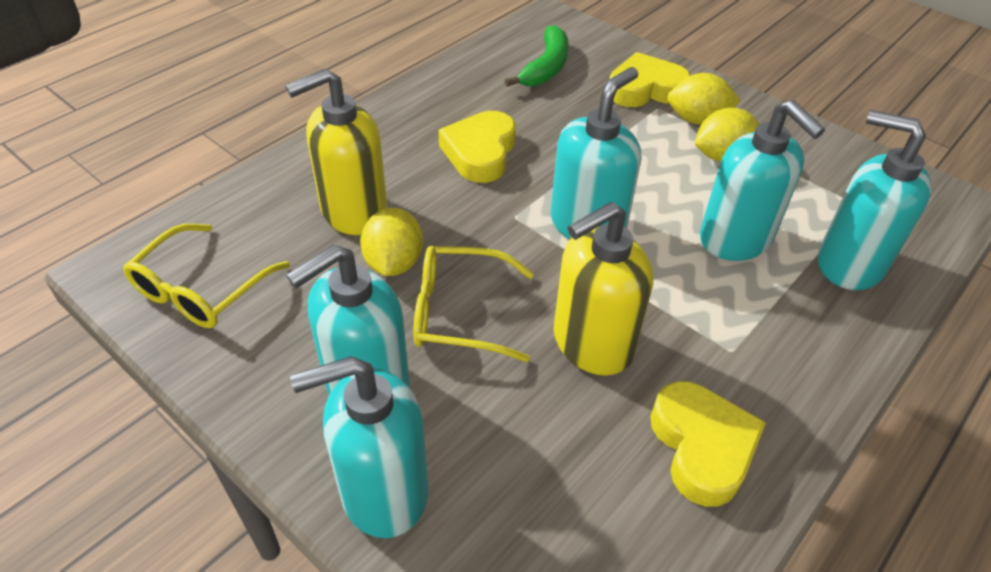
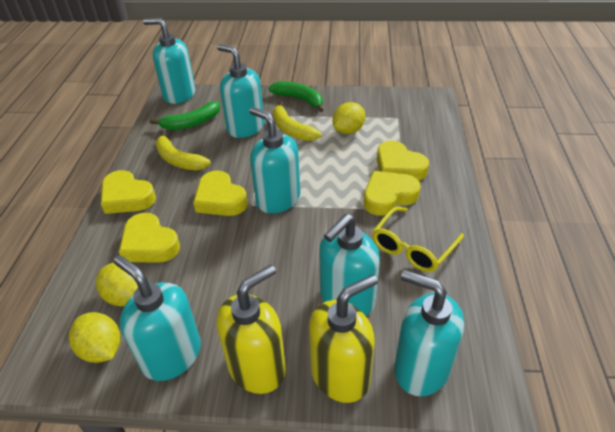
green banana: 1 -> 2
turquoise soap dispenser: 5 -> 6
yellow banana: 0 -> 2
yellow glasses: 2 -> 1
yellow heart: 3 -> 5

